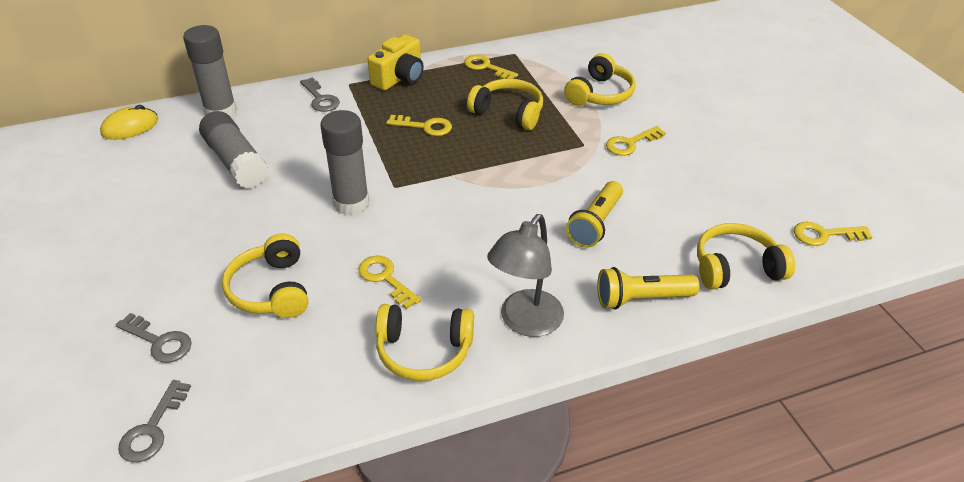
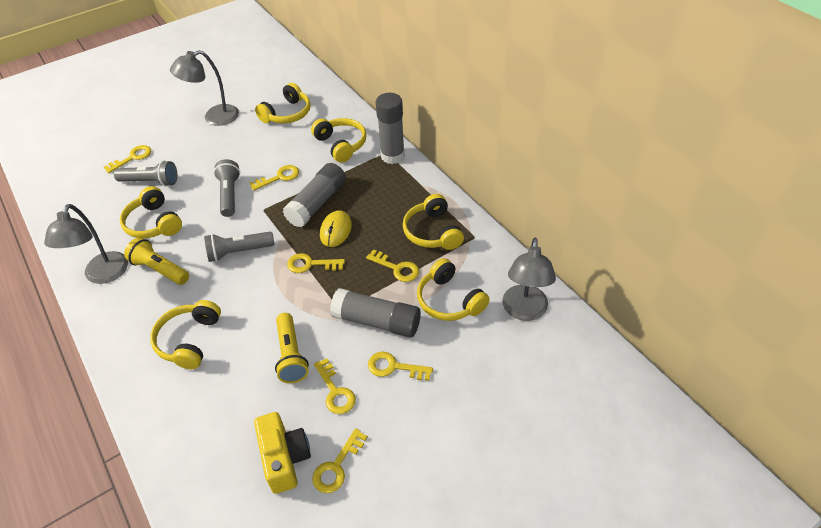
grey flashlight: 0 -> 3
grey key: 3 -> 0
grey lamp: 1 -> 3
yellow headphones: 5 -> 6
yellow key: 5 -> 7

